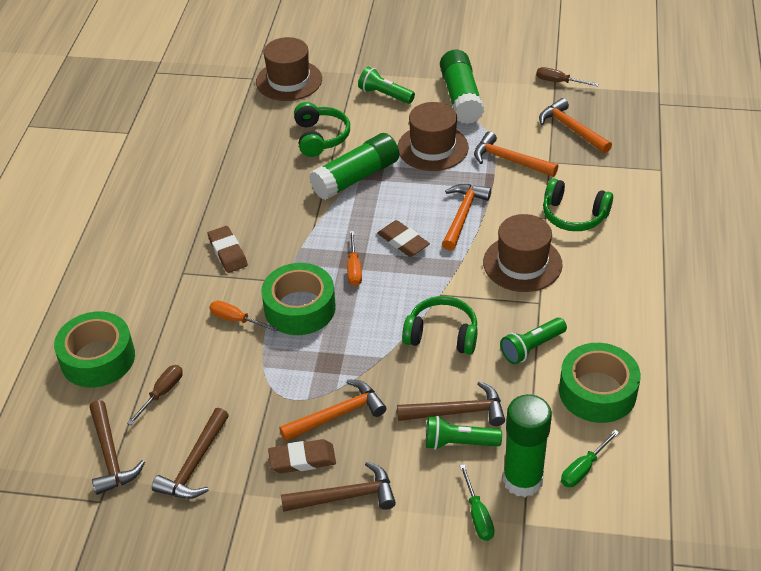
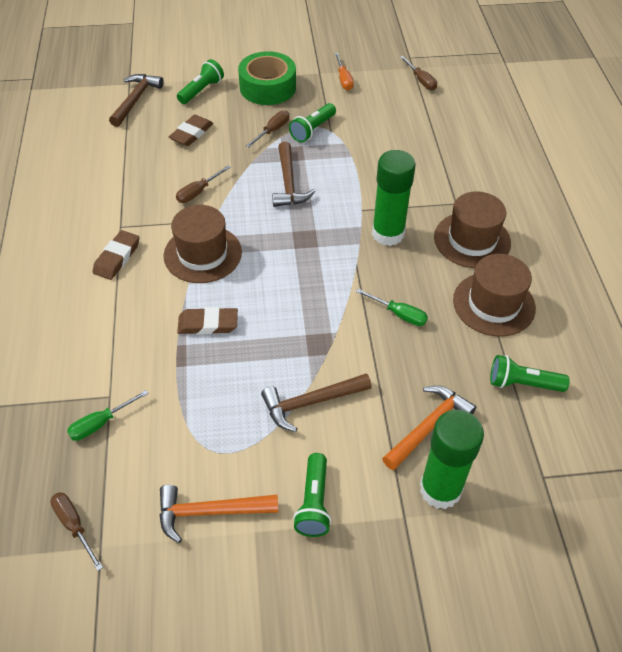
brown hammer: 4 -> 3
brown screwdriver: 2 -> 4
green flashlight: 3 -> 4
green glue stick: 3 -> 2
green headphones: 3 -> 0
green tape: 3 -> 1
orange hammer: 4 -> 2
orange screwdriver: 2 -> 1

